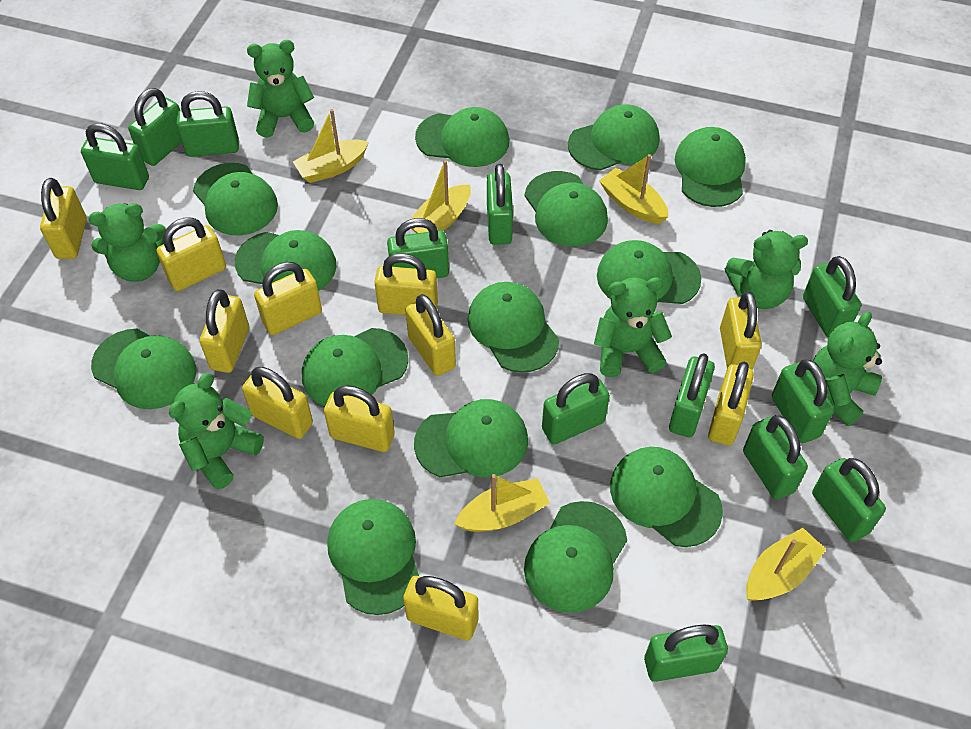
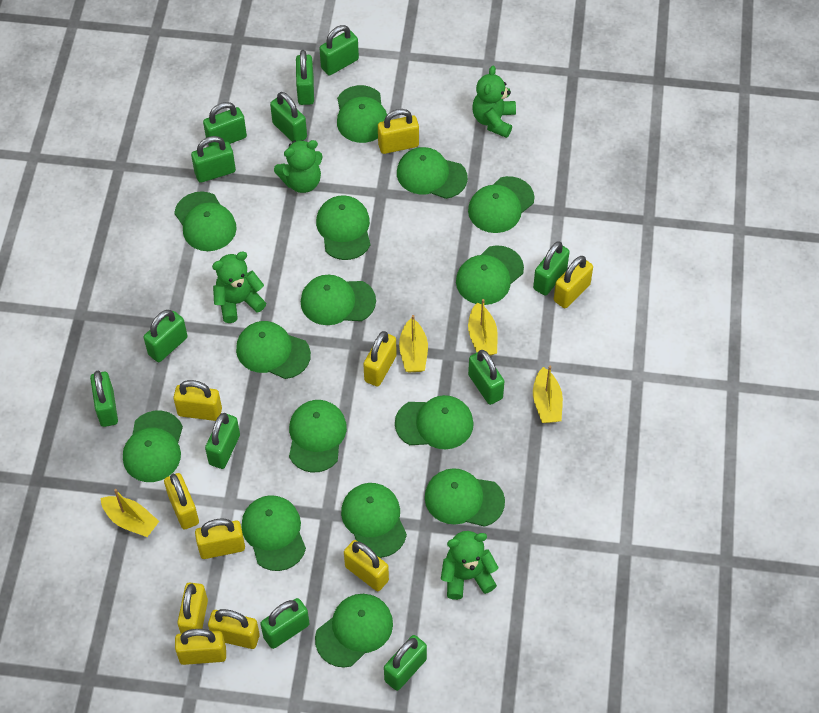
green cap: 14 -> 15
green teddy bear: 6 -> 4
yellow boat: 5 -> 4
yellow padlock: 11 -> 10

